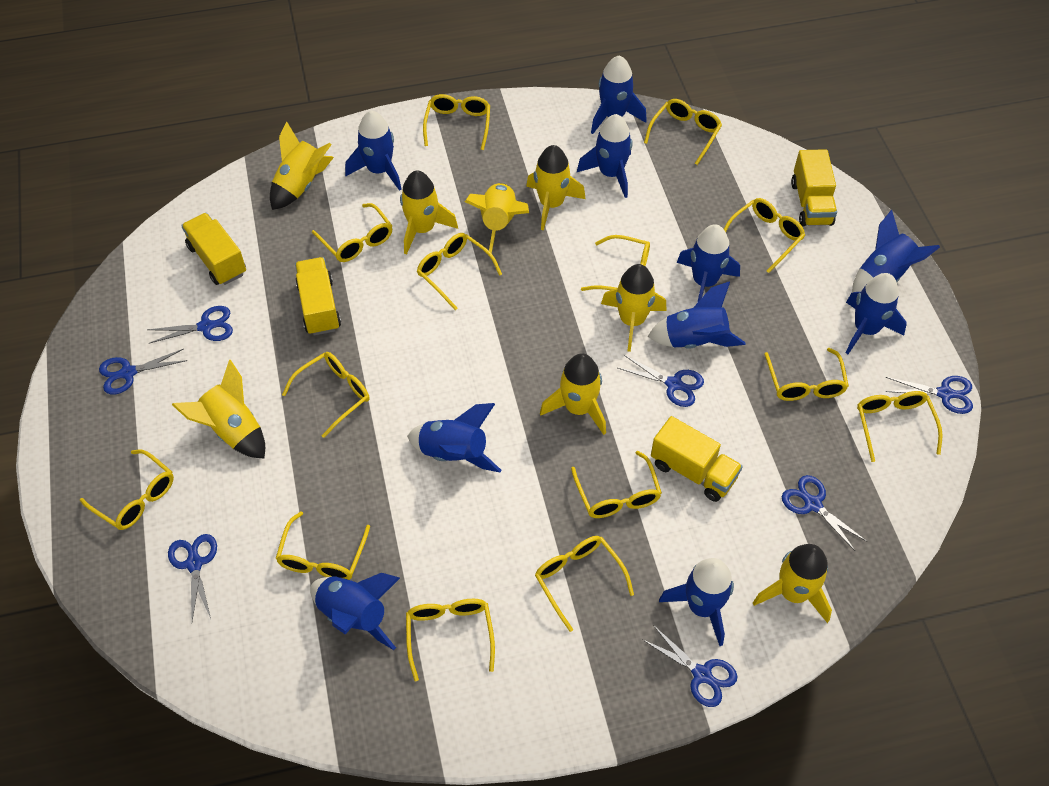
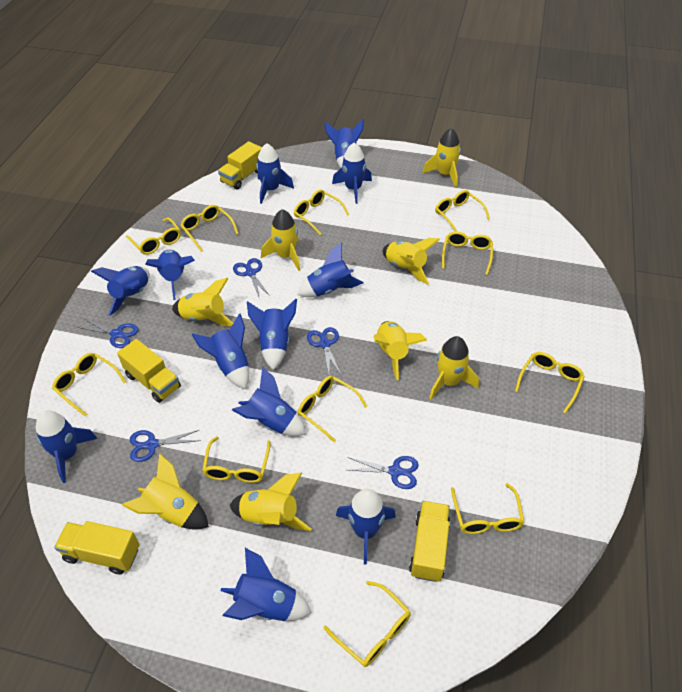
blue rocket: 10 -> 12
blue scissors: 7 -> 5
yellow glasses: 14 -> 11

